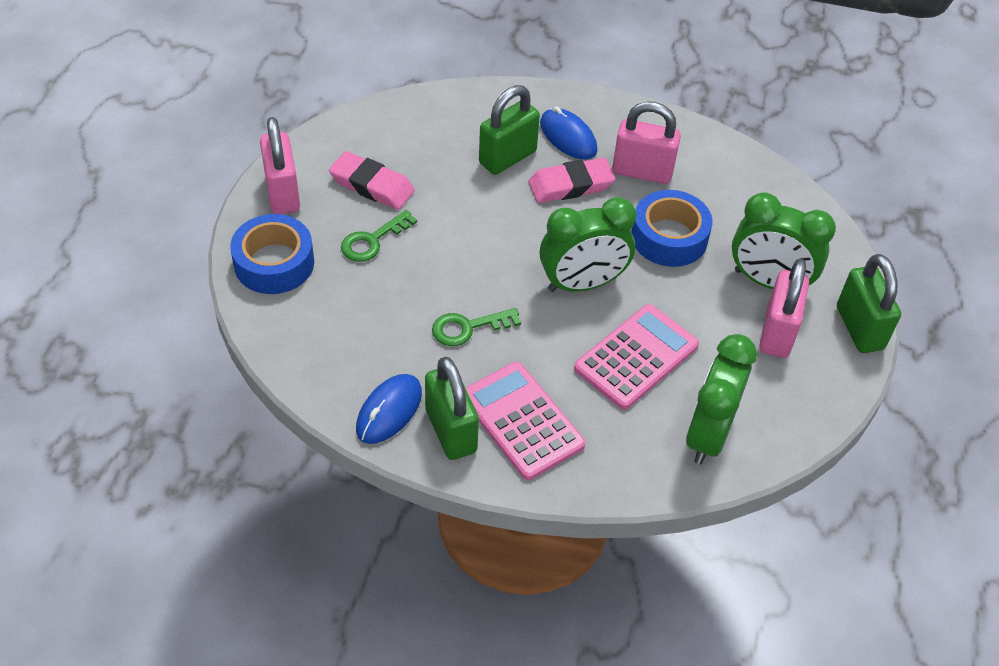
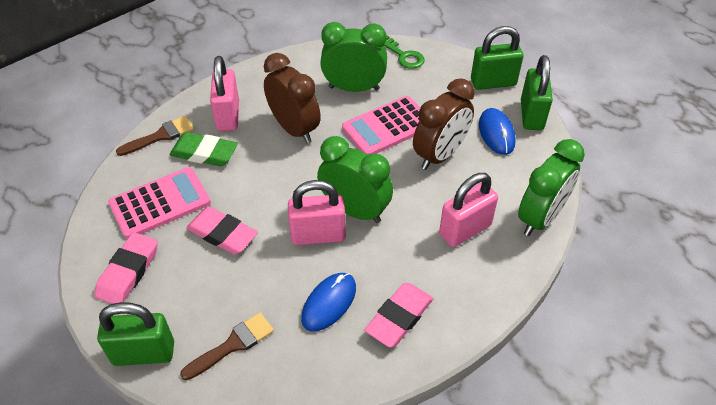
blue tape: 2 -> 0
brown brush: 0 -> 2
brown clock: 0 -> 2
green eraser: 0 -> 1
green key: 2 -> 1
pink eraser: 2 -> 3

